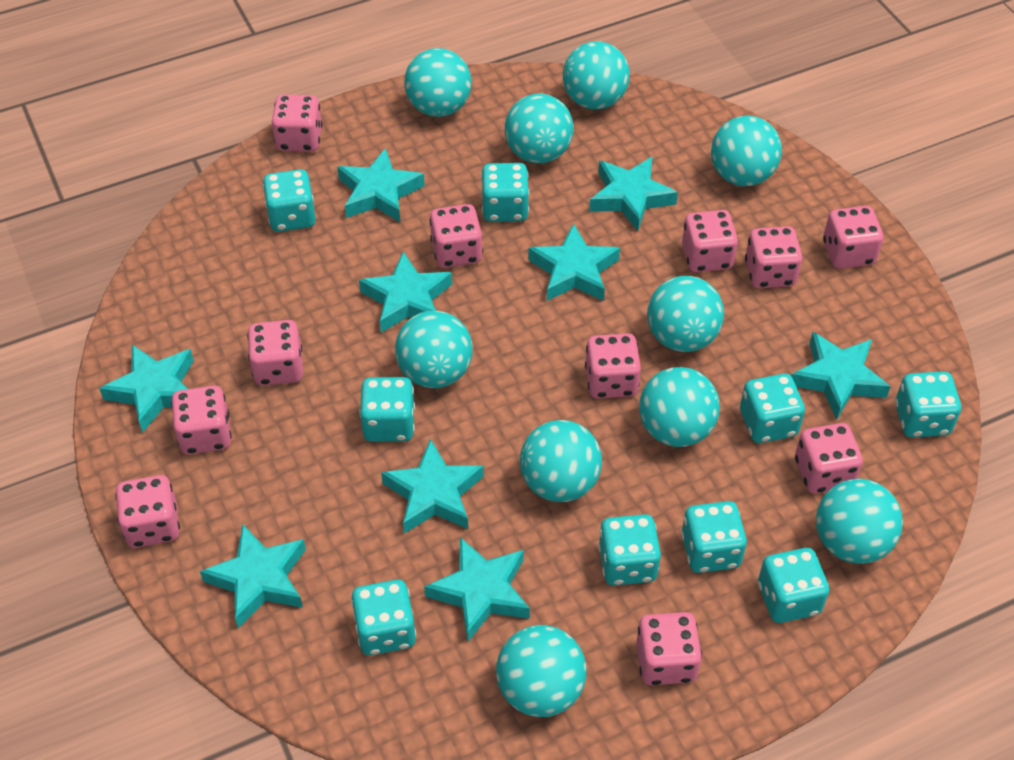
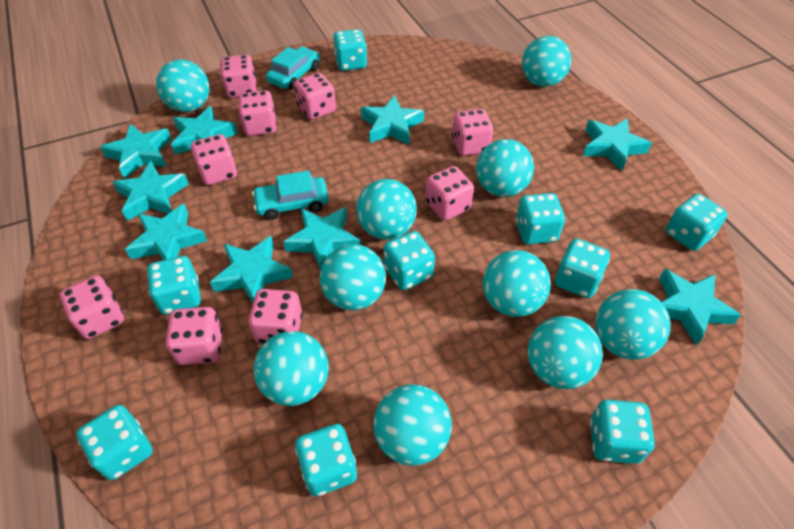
pink dice: 11 -> 9
turquoise car: 0 -> 2

